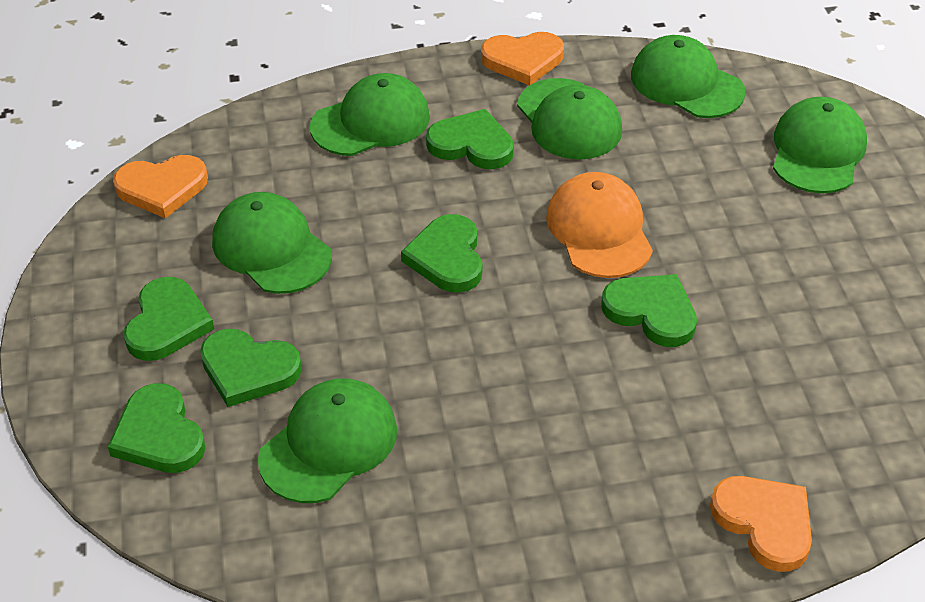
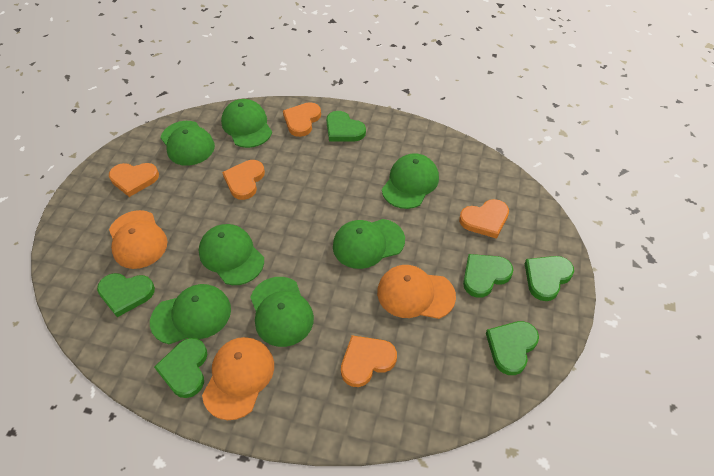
green cap: 6 -> 7
orange cap: 1 -> 3
orange heart: 3 -> 5

